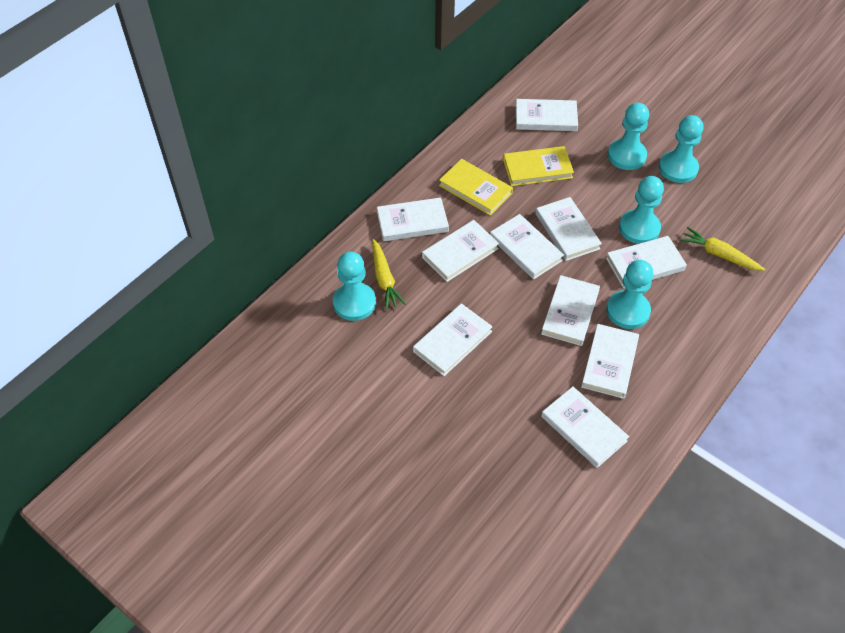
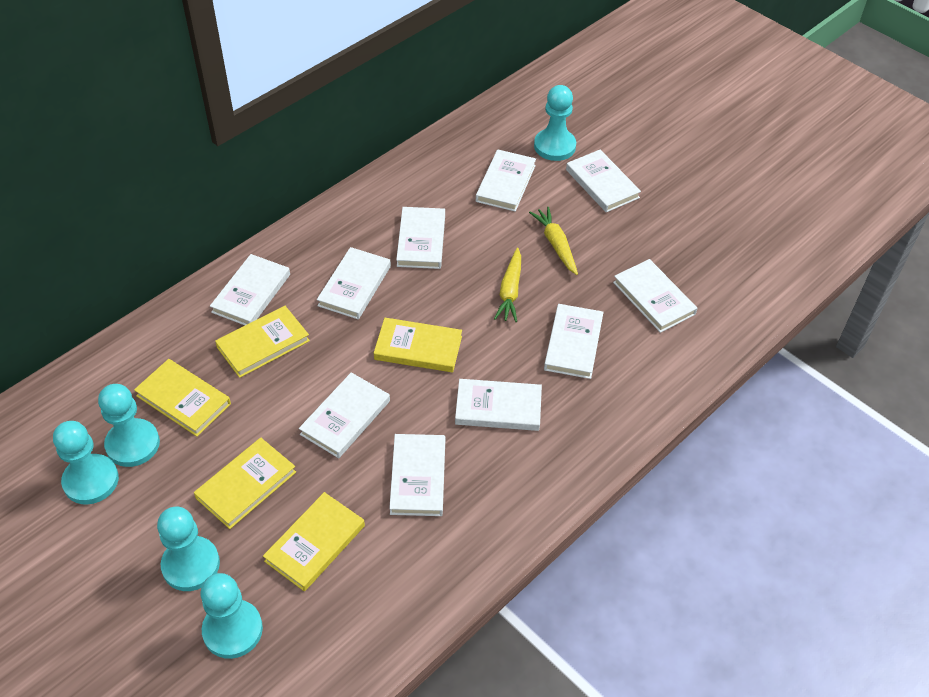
yellow book: 2 -> 5

